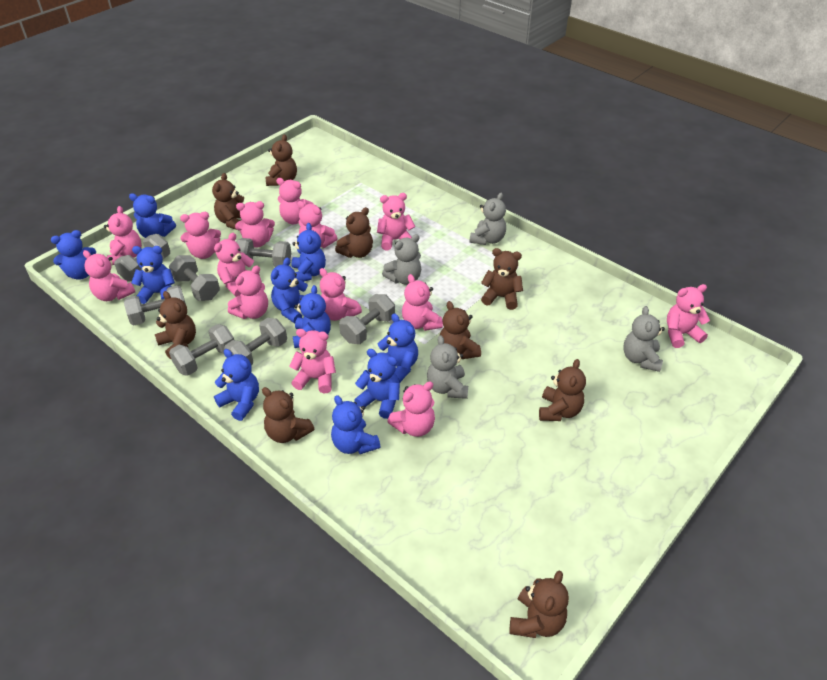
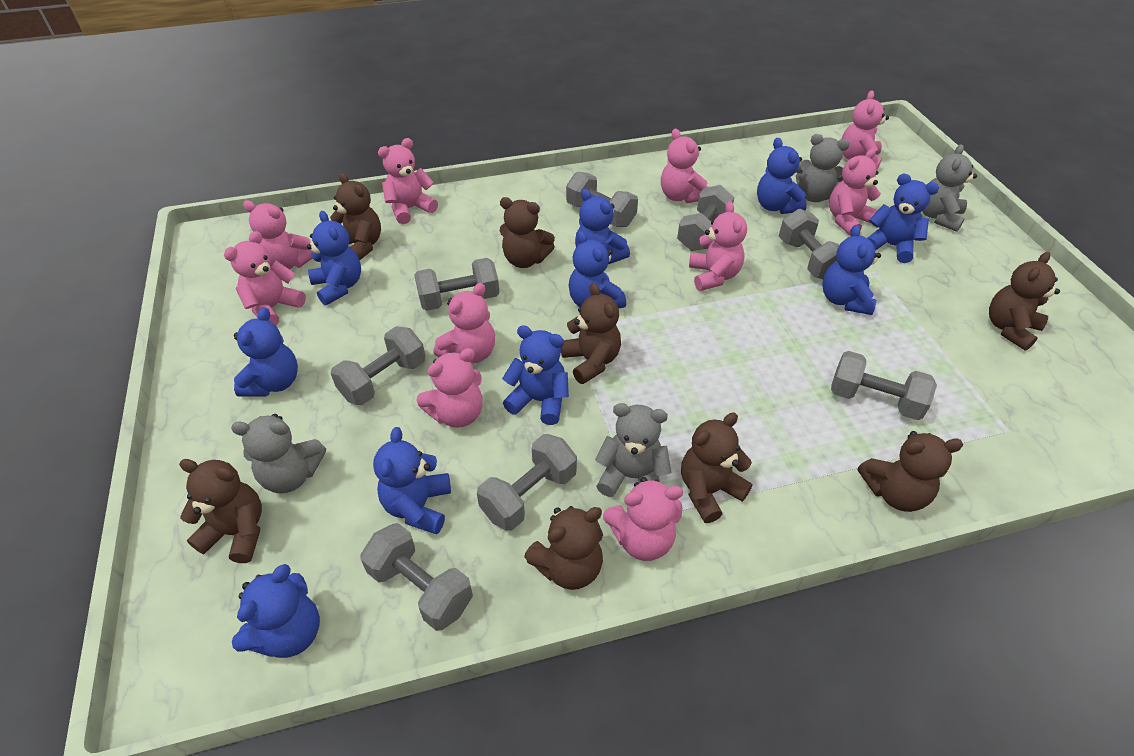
brown teddy bear: 9 -> 8
grey dumbbell: 7 -> 8
pink teddy bear: 14 -> 10

